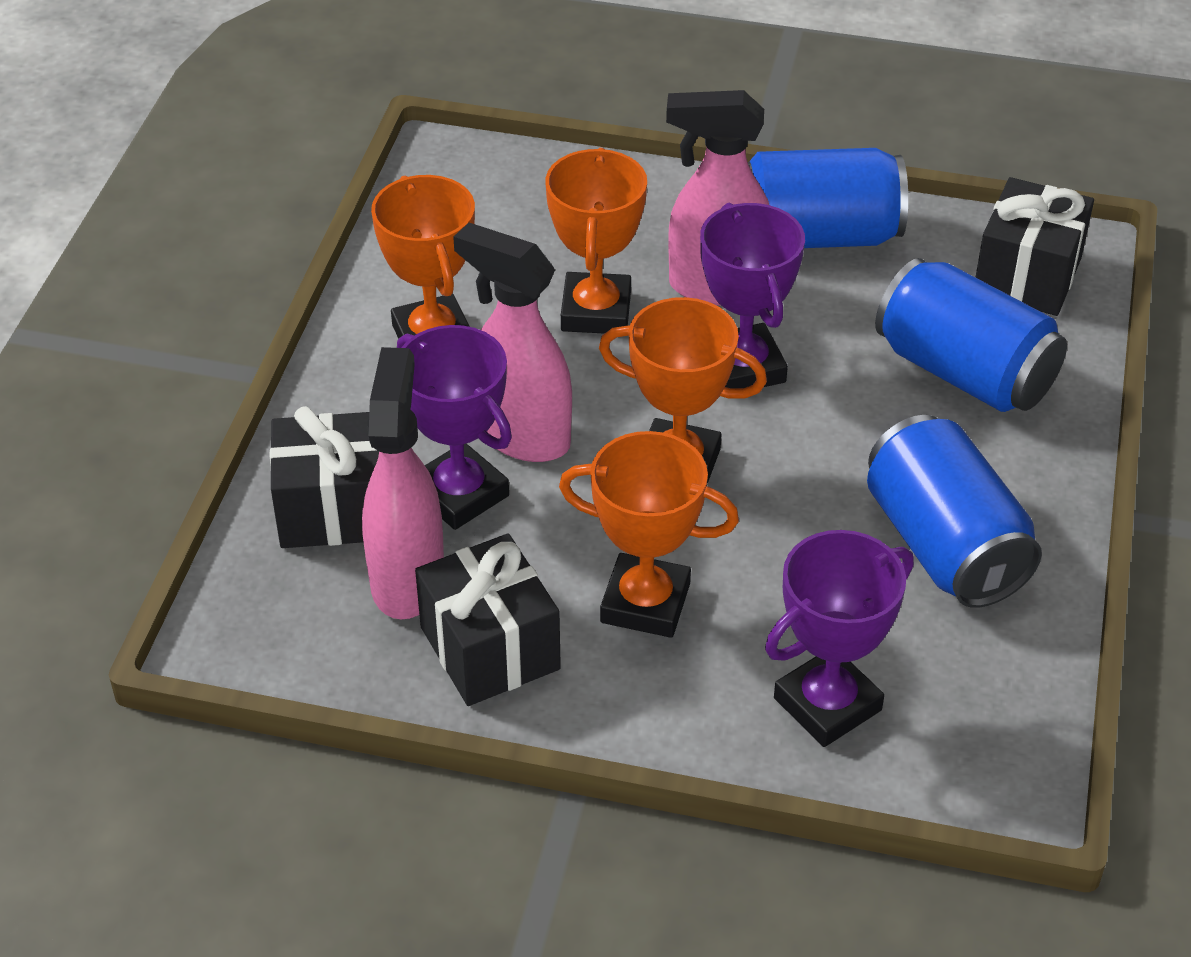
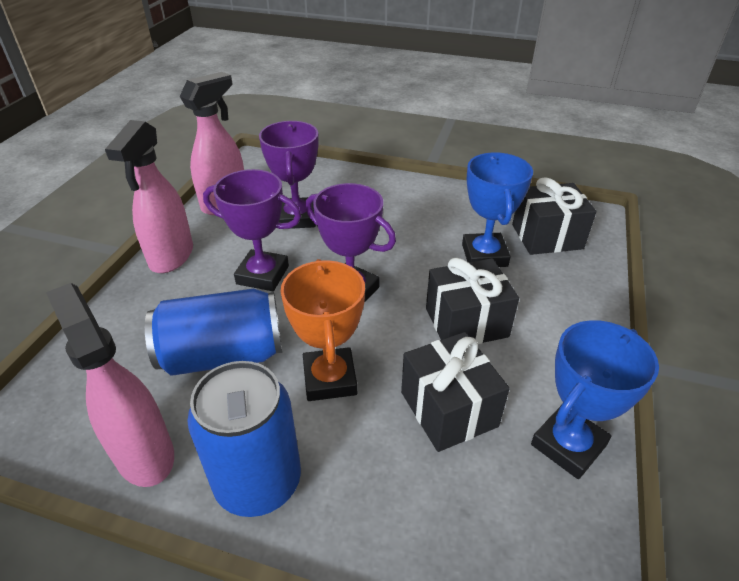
blue can: 3 -> 2
blue trophy: 0 -> 2
orange trophy: 4 -> 1

